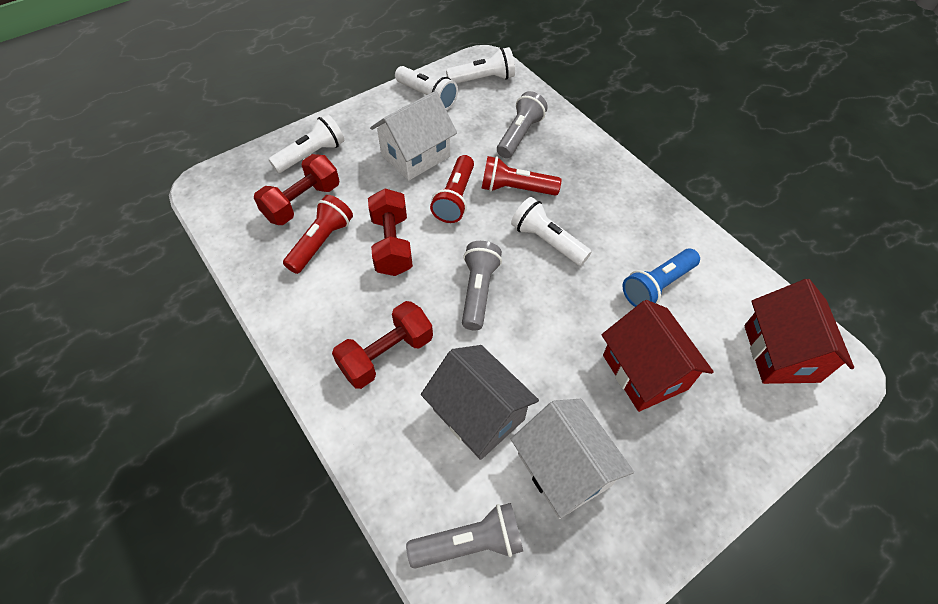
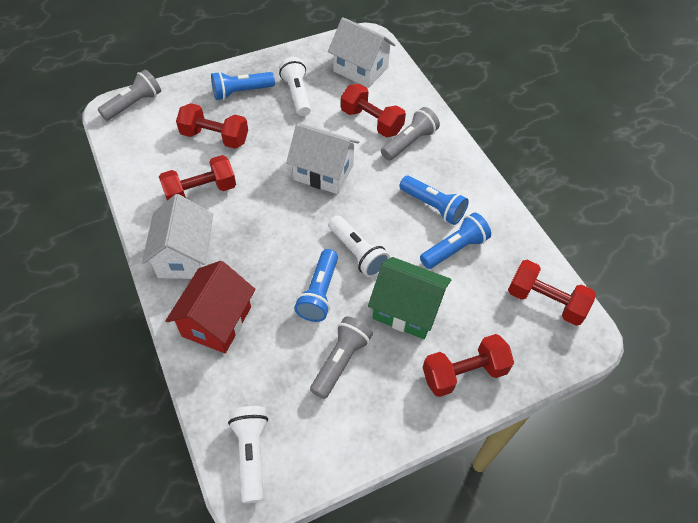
blue flashlight: 1 -> 4
green house: 0 -> 1
grey house: 1 -> 0
red dumbbell: 3 -> 5
red flashlight: 3 -> 0
red house: 2 -> 1
white flashlight: 4 -> 3
white house: 2 -> 3

